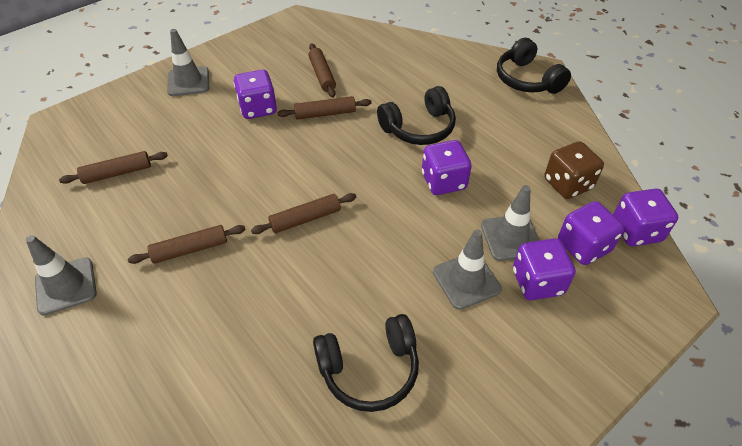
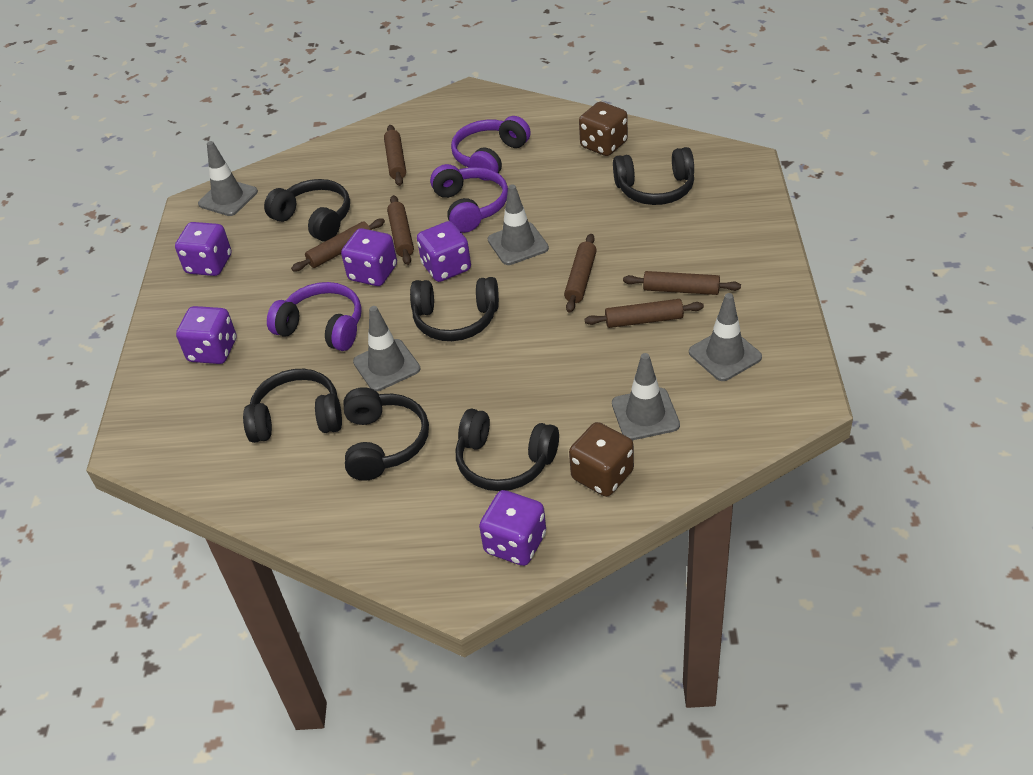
black headphones: 3 -> 6
brown dice: 1 -> 2
brown rolling pin: 5 -> 6
grey traffic cone: 4 -> 5
purple headphones: 0 -> 3

